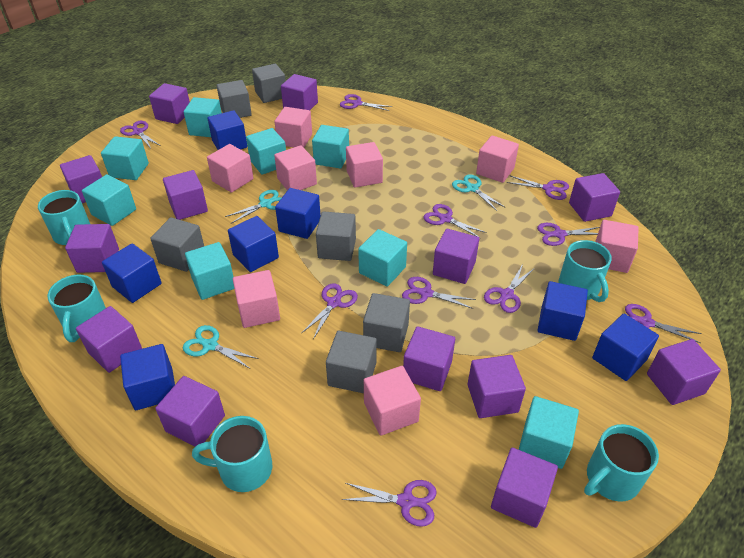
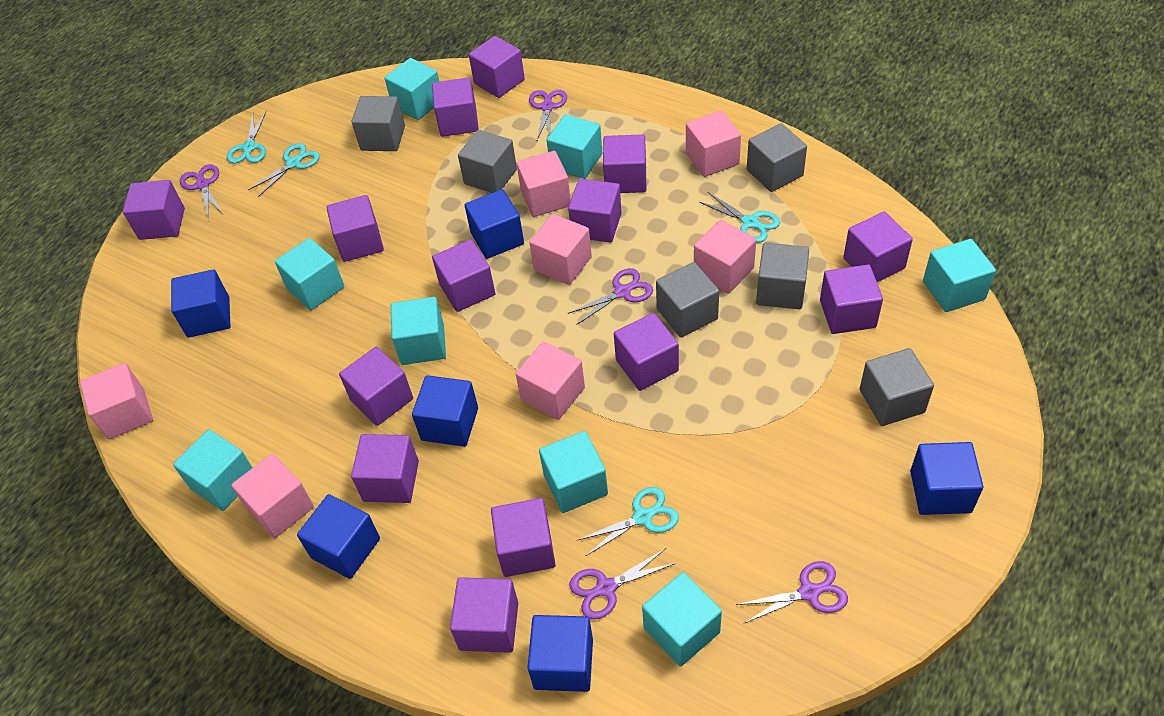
blue cube: 7 -> 6
pink cube: 8 -> 7
purple cube: 13 -> 14
purple scissors: 10 -> 5
turquoise mug: 5 -> 0
turquoise scissors: 3 -> 4

